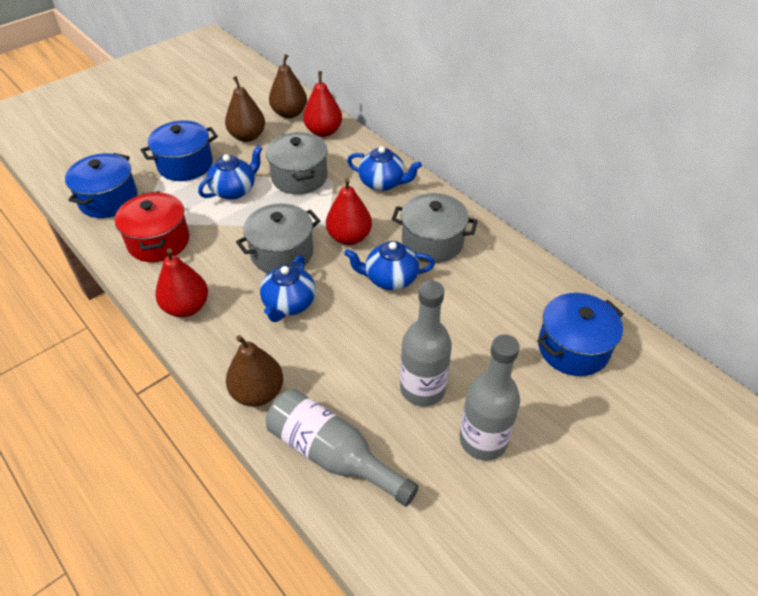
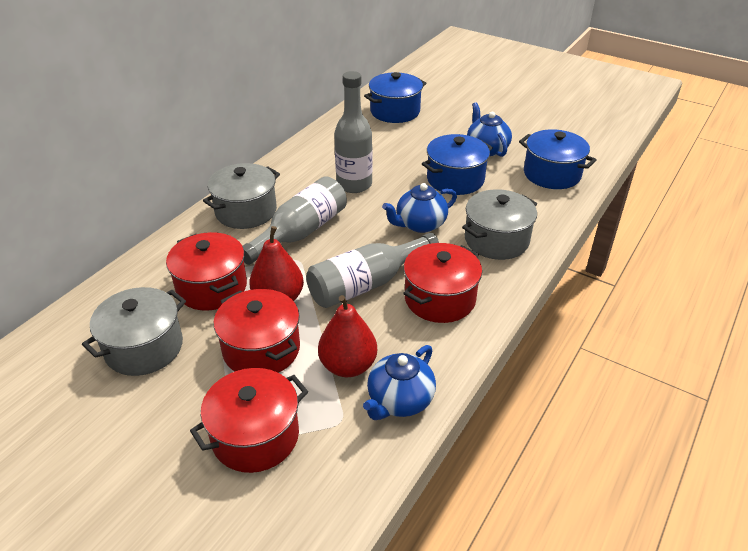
blue teapot: 4 -> 3
brown pear: 3 -> 0
red pear: 3 -> 2
red pot: 1 -> 4

